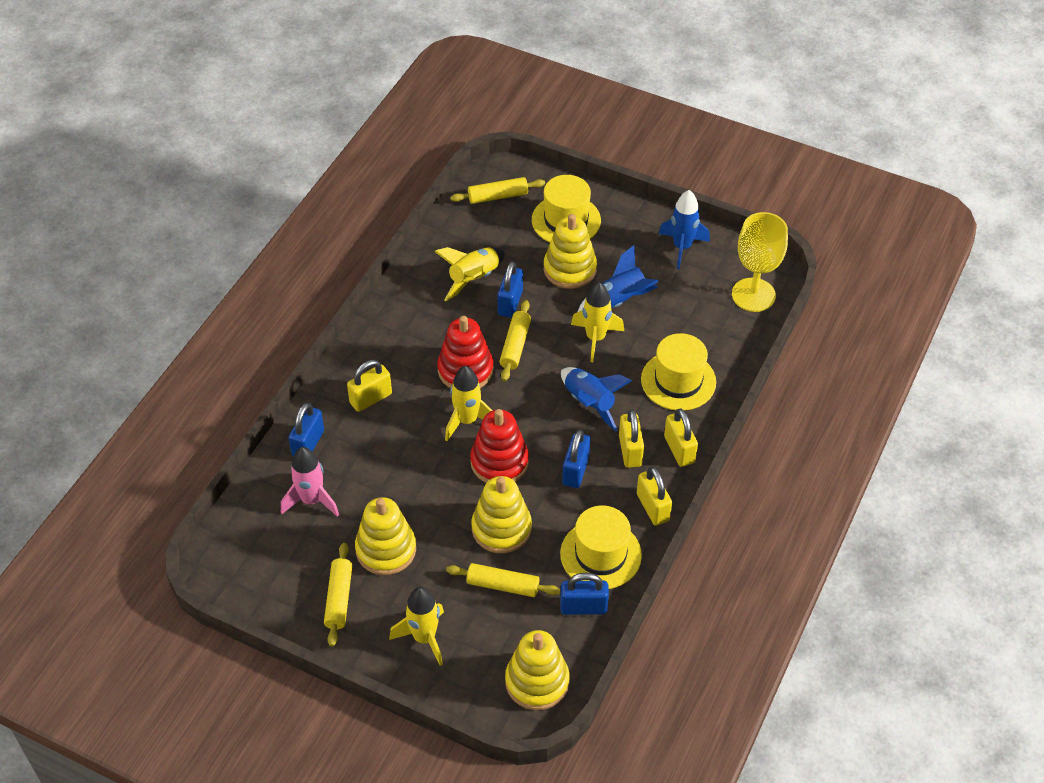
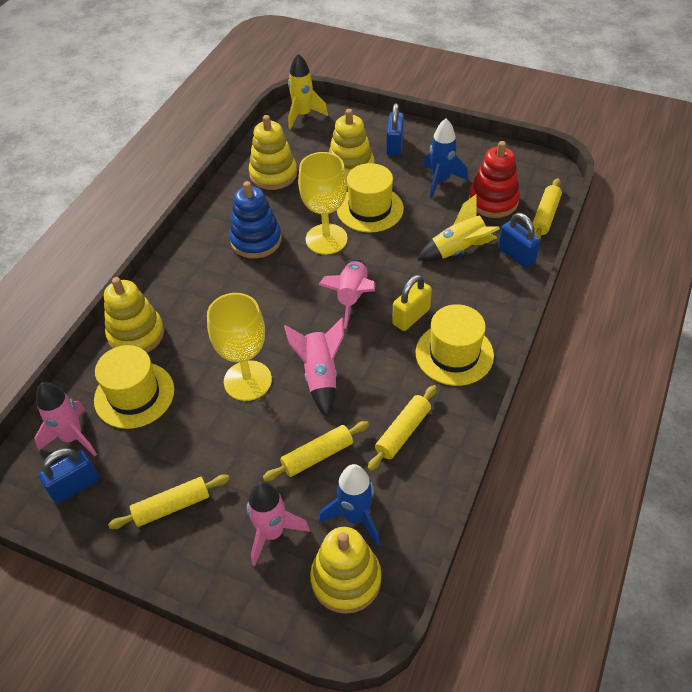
blue padlock: 4 -> 3
blue rocket: 3 -> 2
blue stacking toy: 0 -> 1
pink rocket: 1 -> 4
red stacking toy: 2 -> 1
yellow goblet: 1 -> 2
yellow padlock: 4 -> 1
yellow rocket: 4 -> 2

